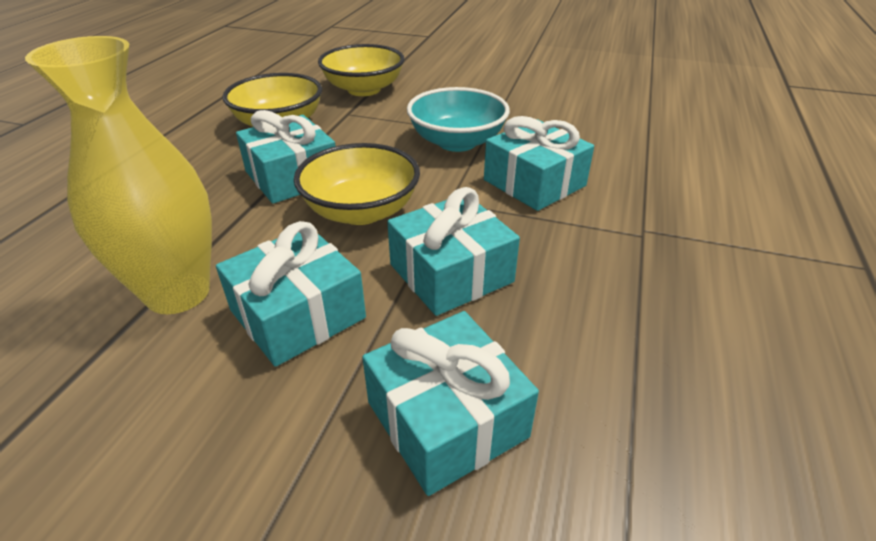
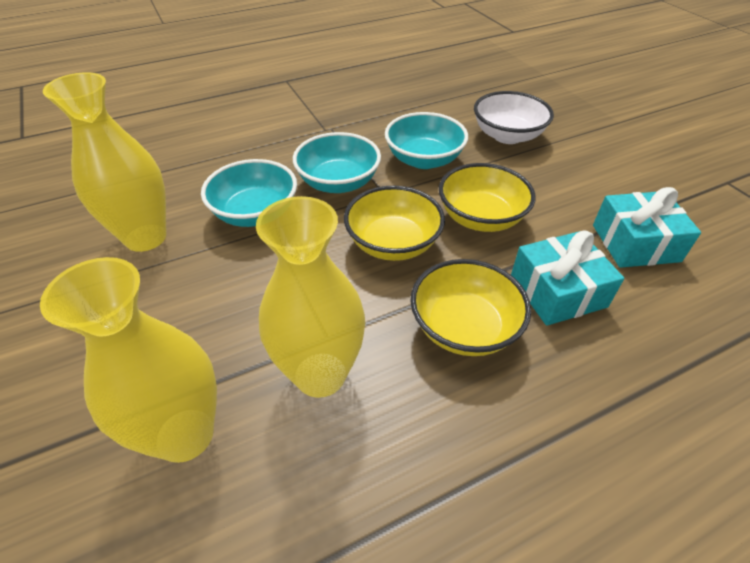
turquoise bowl: 1 -> 3
turquoise gift: 5 -> 2
white bowl: 0 -> 1
yellow vase: 1 -> 3

